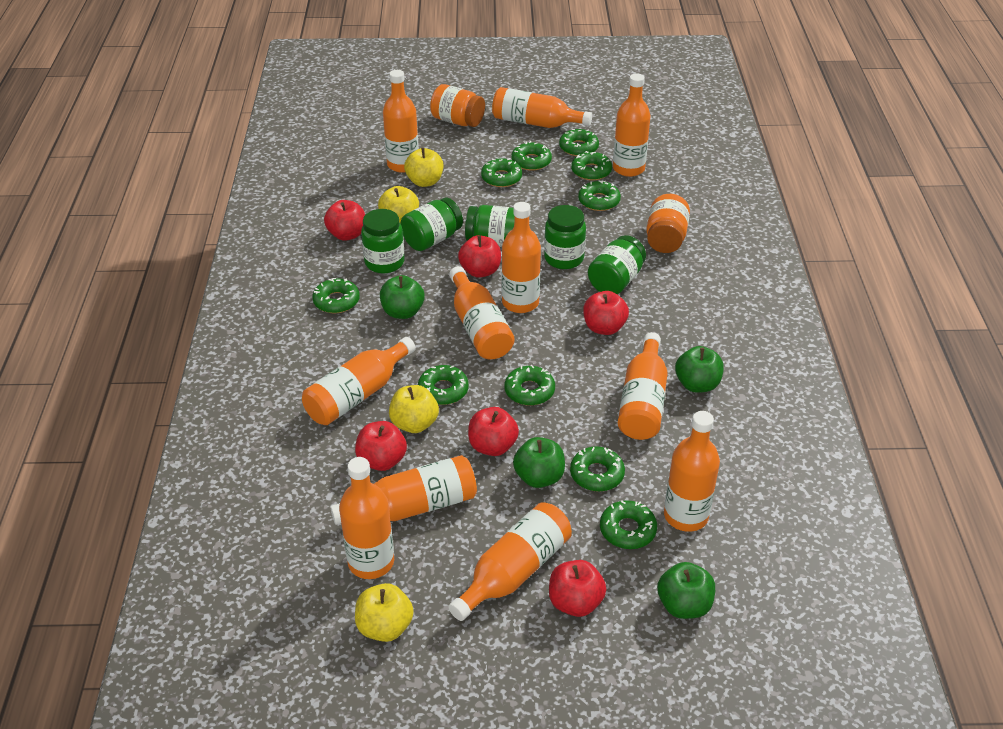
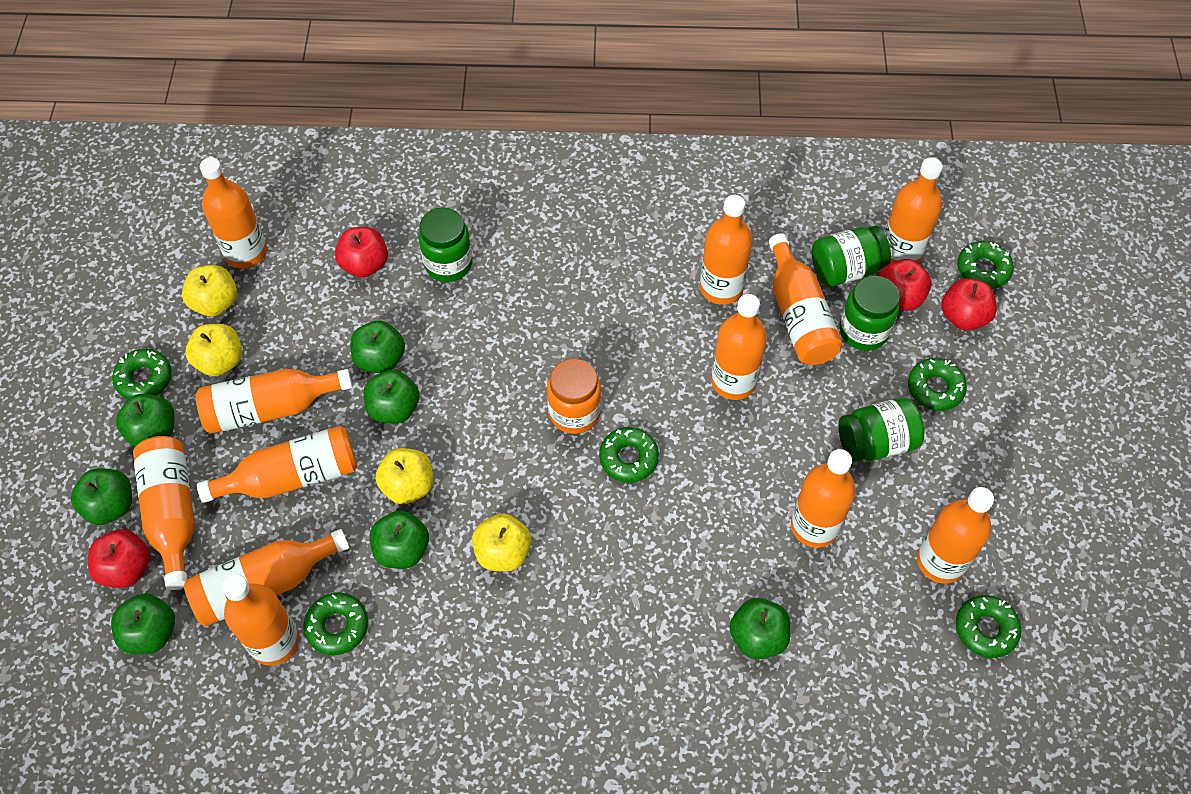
green apple: 4 -> 7
green donut: 10 -> 6
green jar: 5 -> 4
orange bottle: 11 -> 12
orange jar: 2 -> 1
red apple: 6 -> 4

